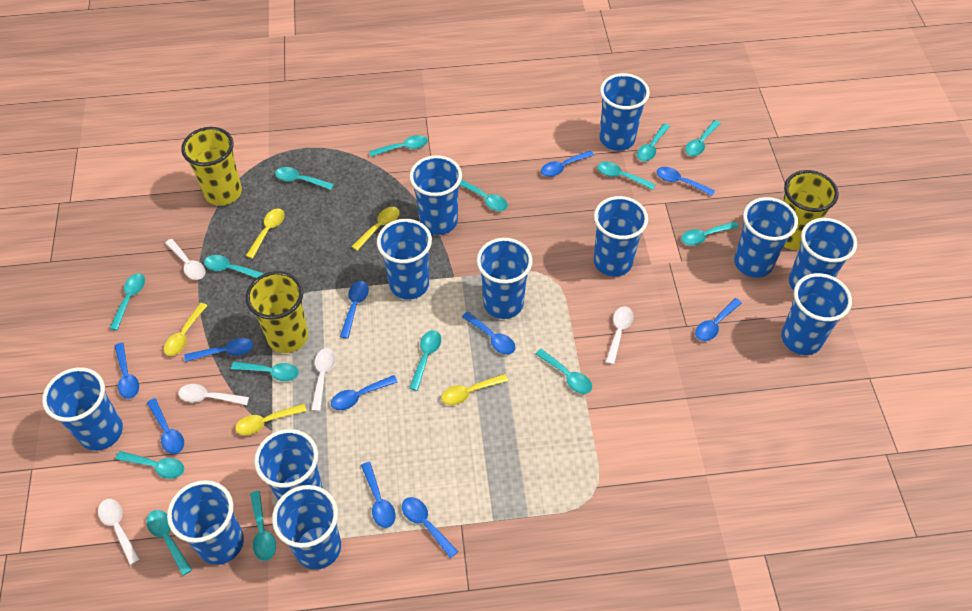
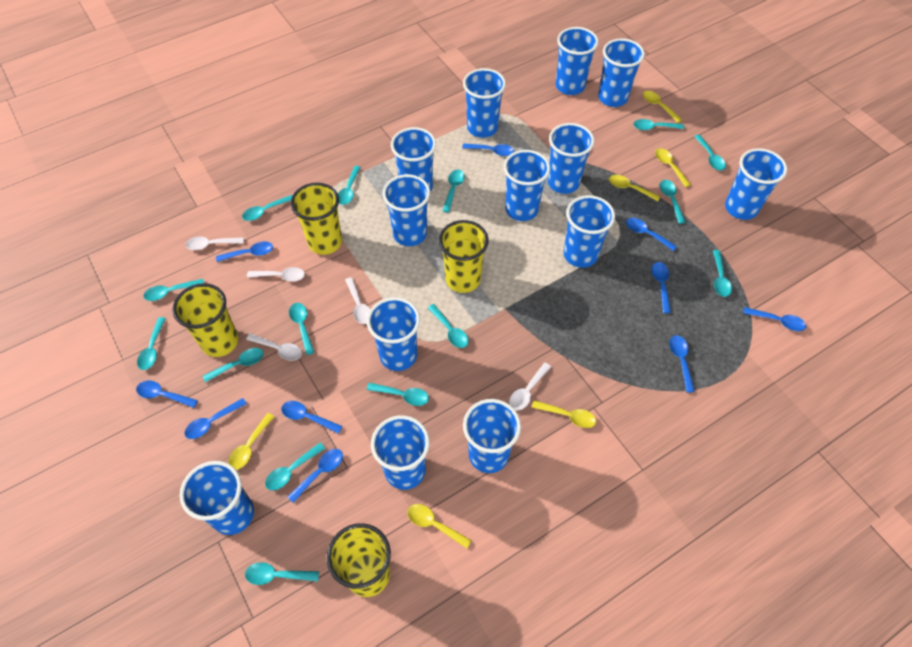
blue cup: 12 -> 13
blue spoon: 11 -> 10
yellow cup: 3 -> 4
yellow spoon: 5 -> 6

